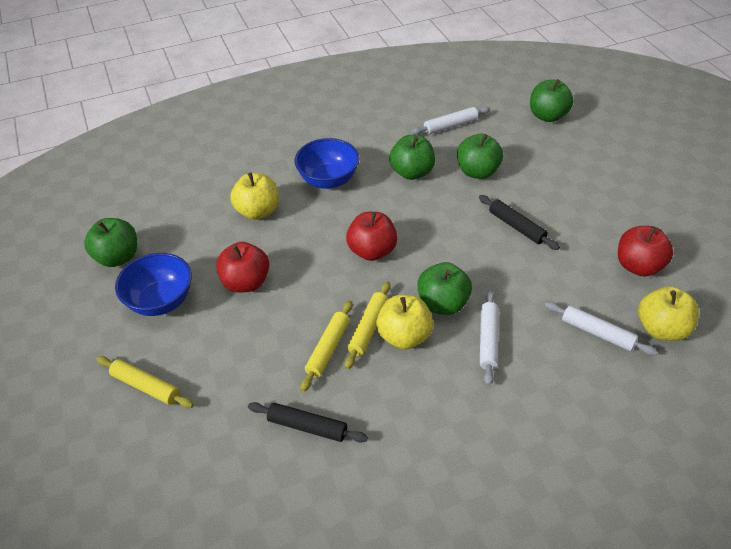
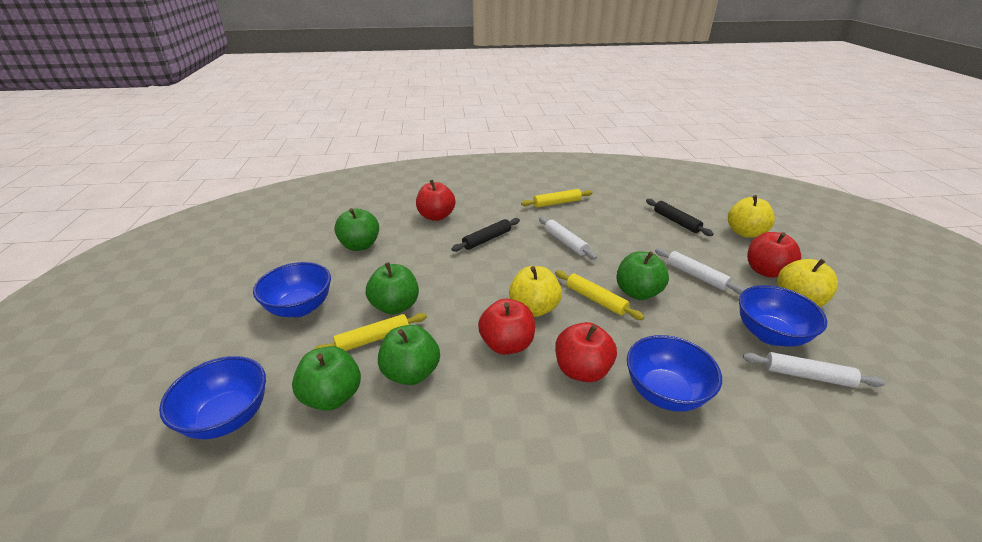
blue bowl: 2 -> 4
red apple: 3 -> 4

